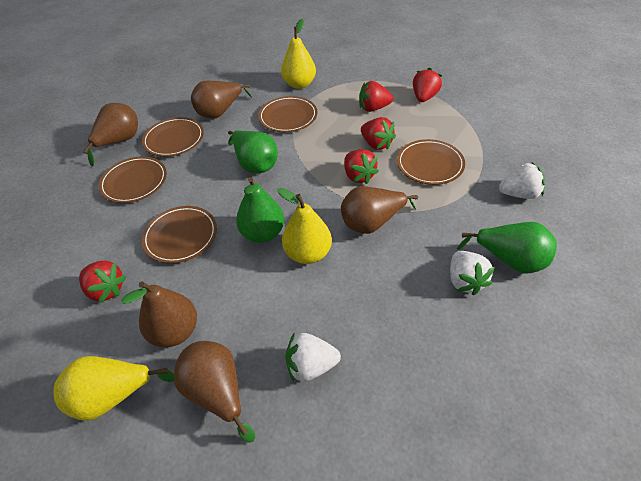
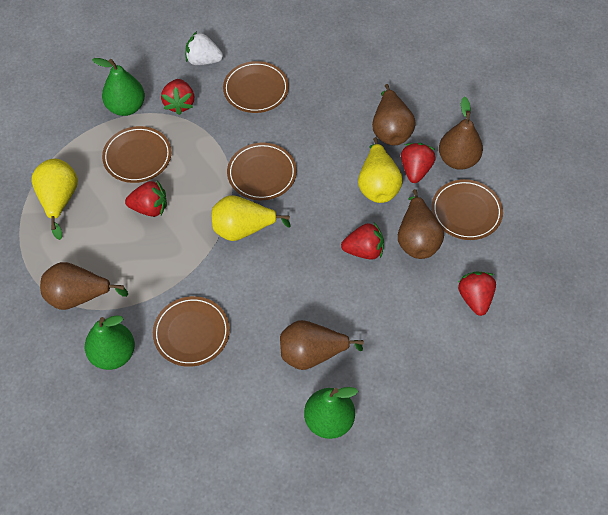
white strawberry: 3 -> 1

